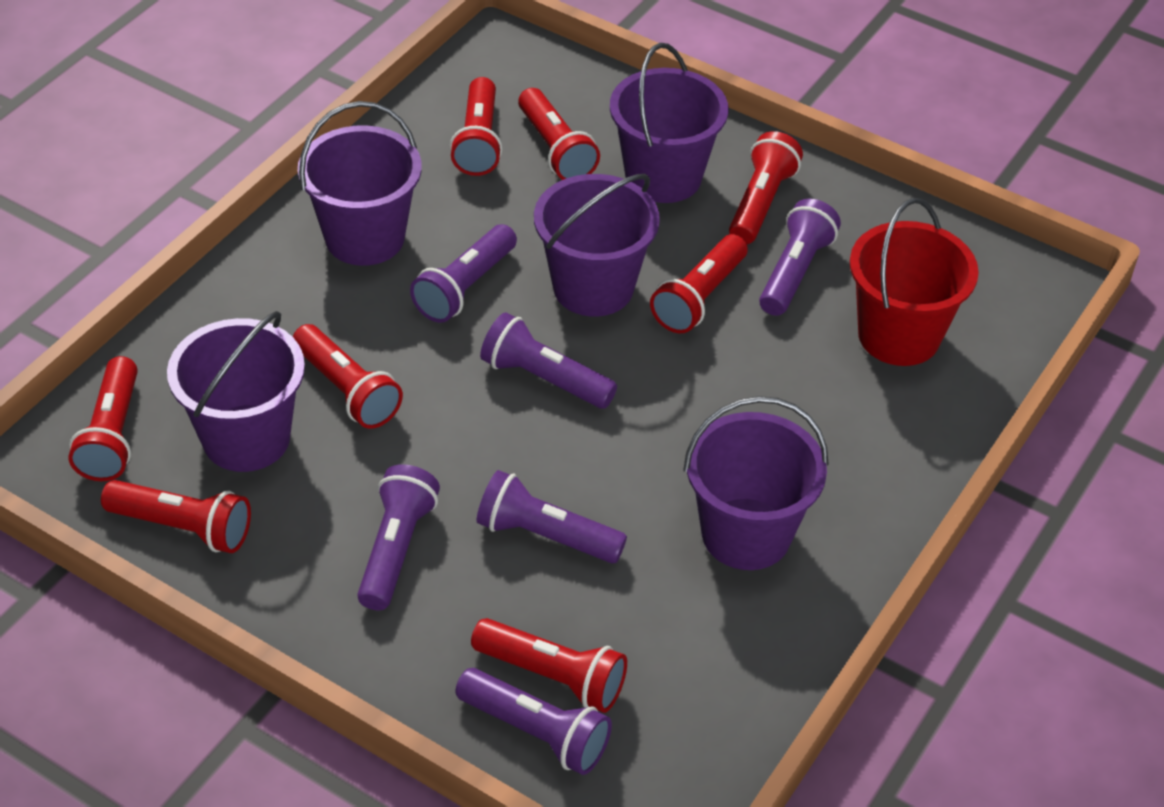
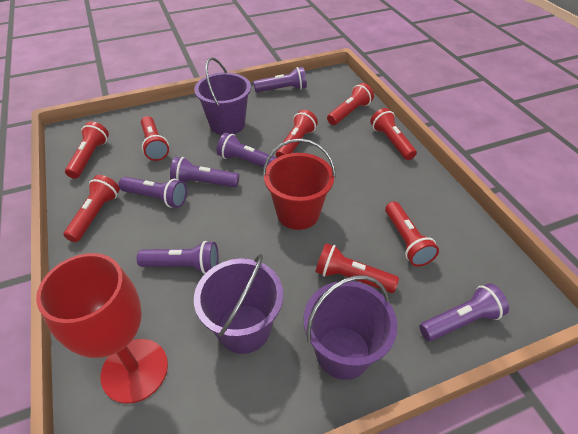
purple bucket: 5 -> 3
red goblet: 0 -> 1

